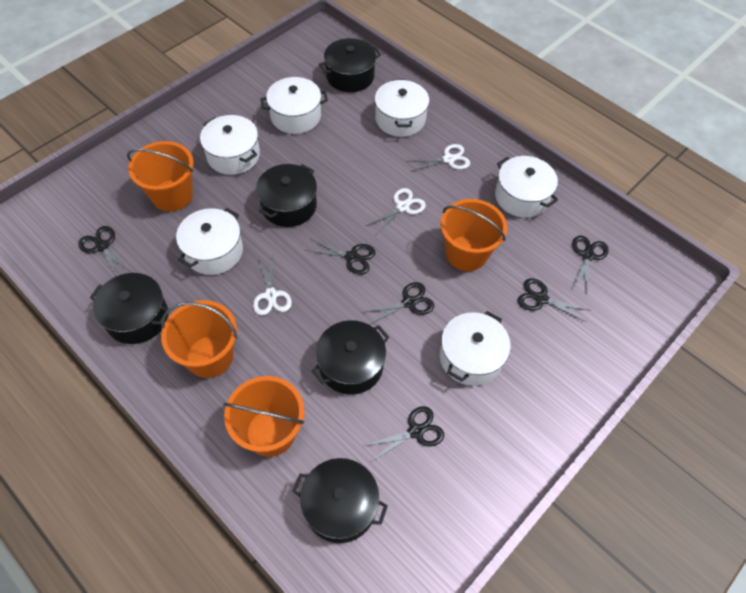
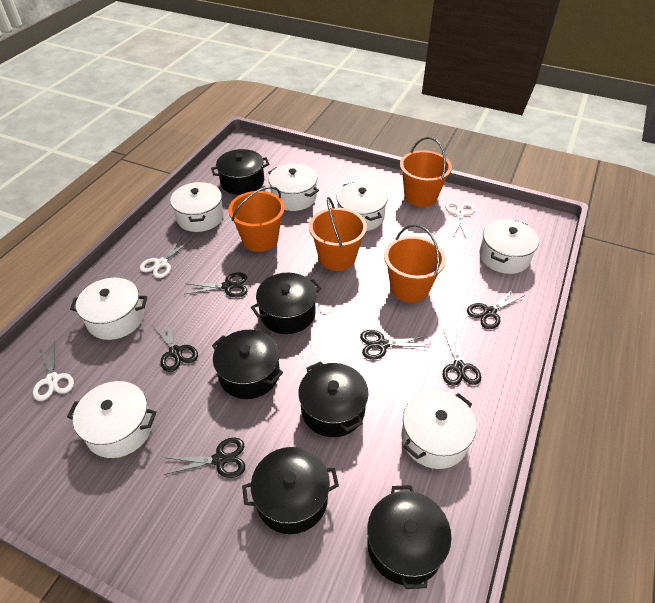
black pot: 5 -> 6
white pot: 6 -> 7

